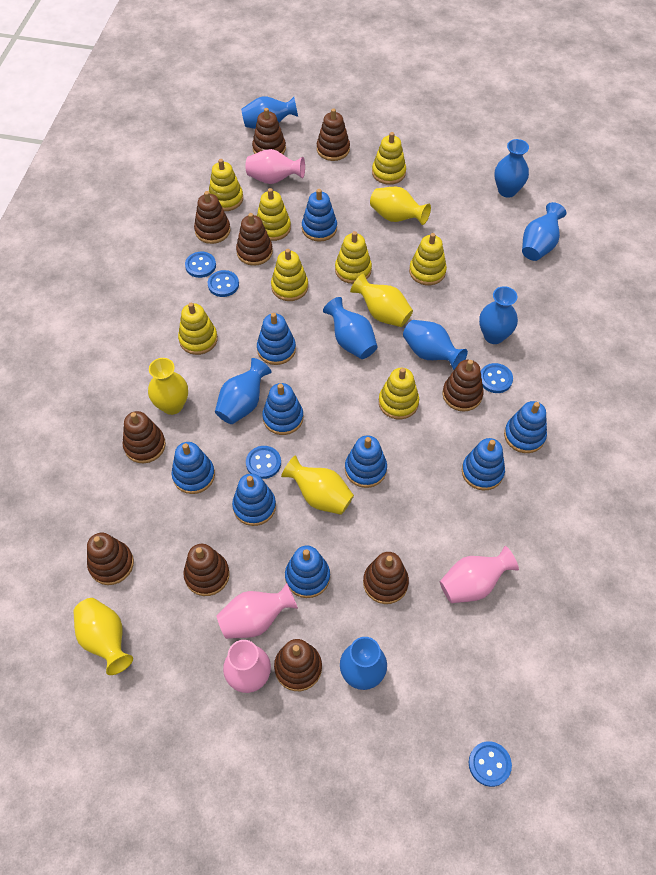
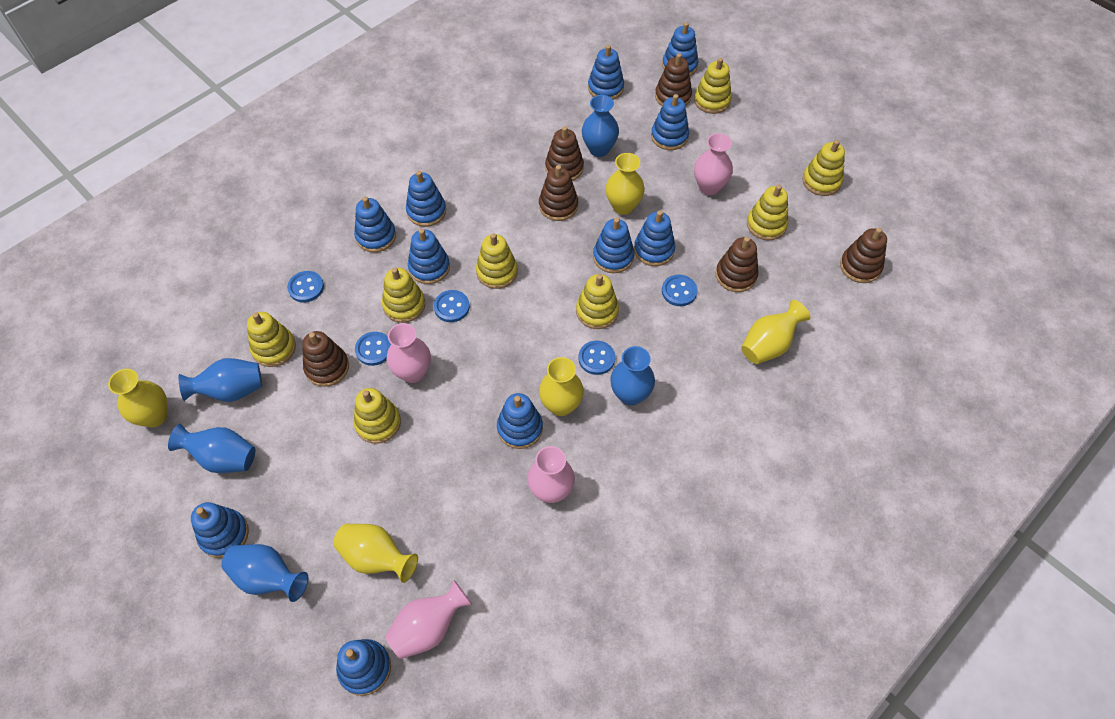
blue stacking toy: 9 -> 11
blue vase: 8 -> 5
brown stacking toy: 10 -> 6

